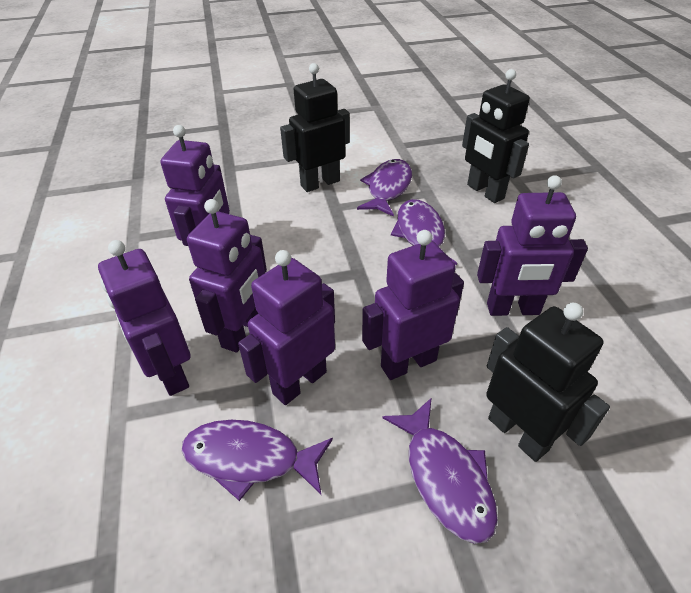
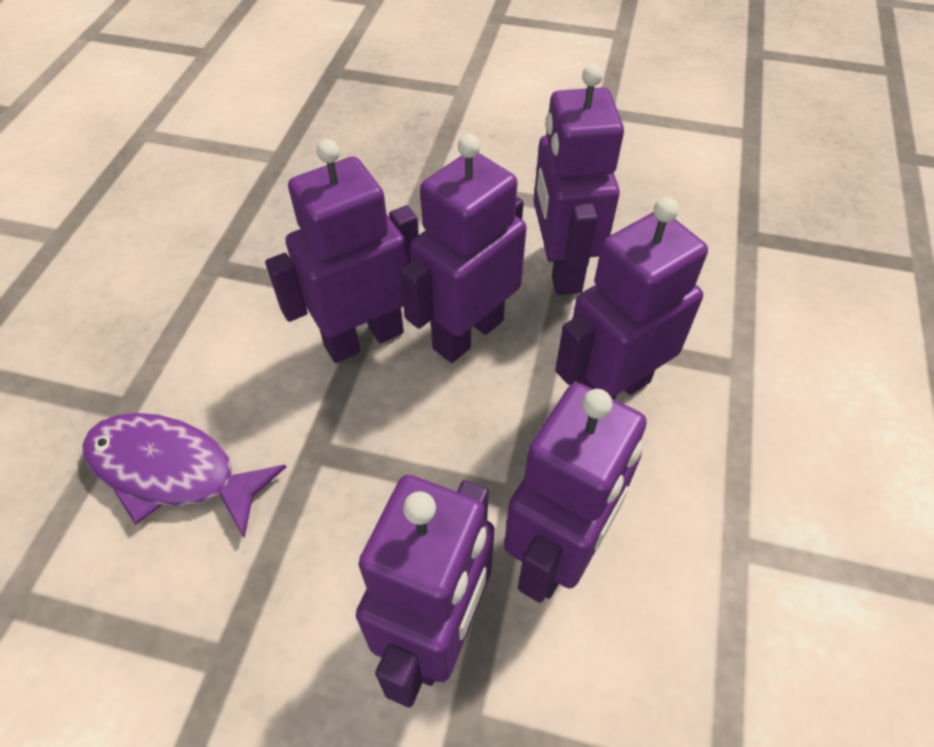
black robot: 3 -> 0
purple fish: 4 -> 1

